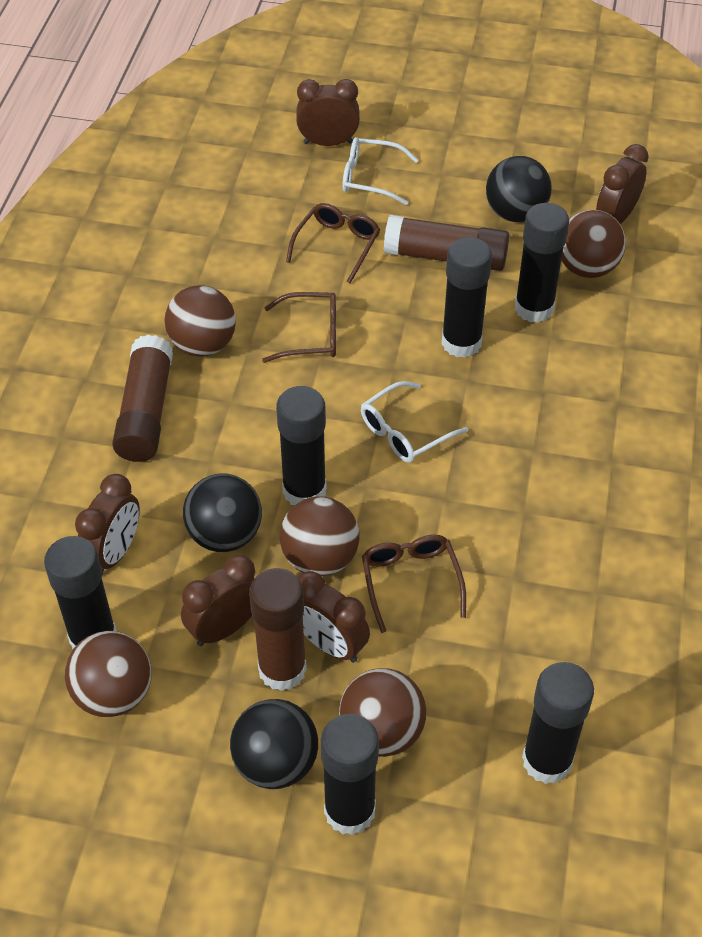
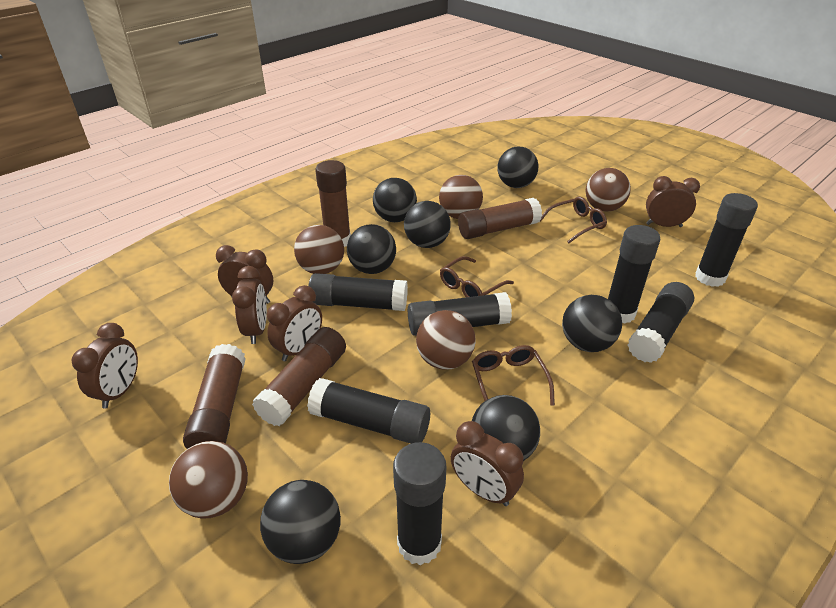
black ball: 3 -> 7
black glue stick: 6 -> 7
brown clock: 5 -> 6
brown glue stick: 3 -> 4
white glasses: 2 -> 0

